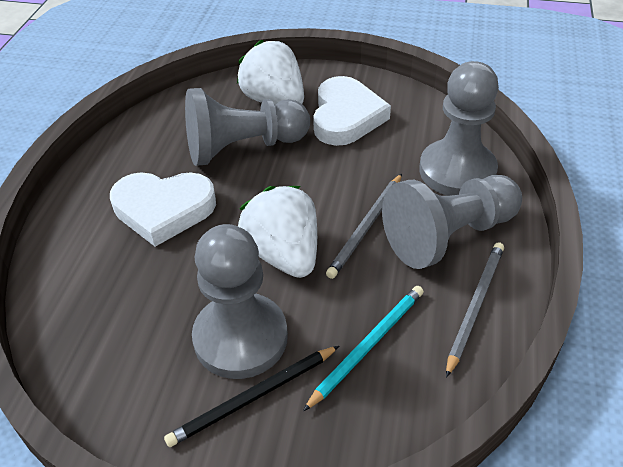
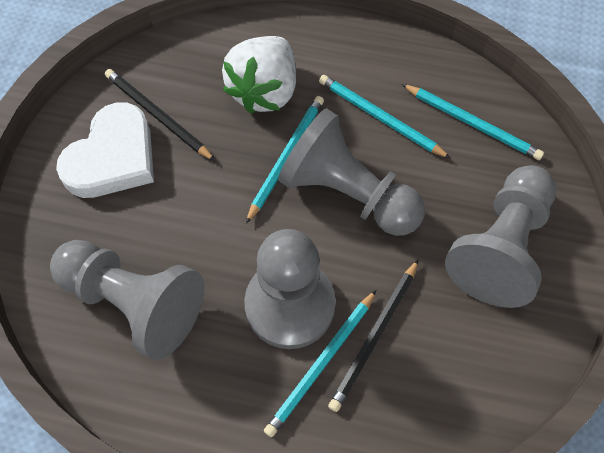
black pencil: 1 -> 2
grey pencil: 2 -> 0
turquoise pencil: 1 -> 4
white heart: 2 -> 1
white strawberry: 2 -> 1

